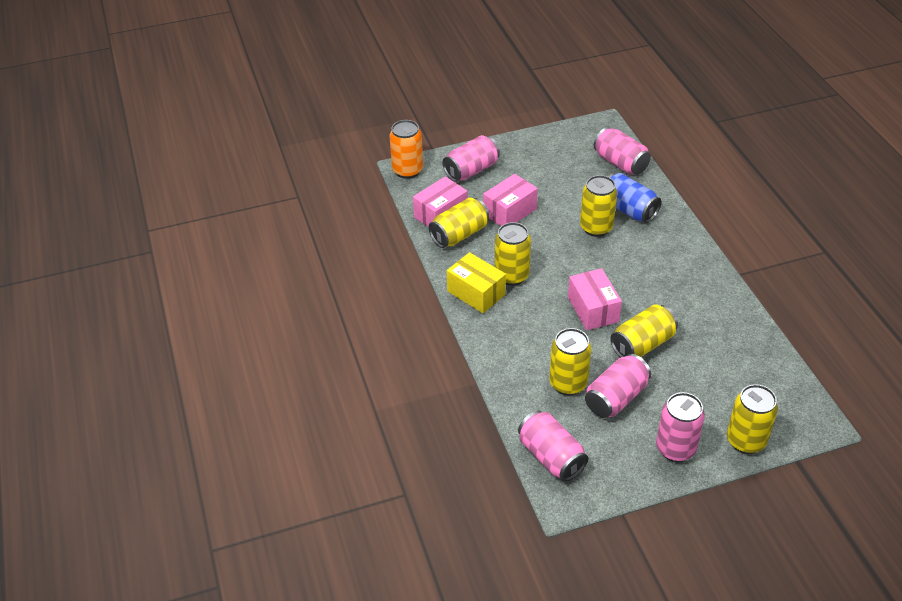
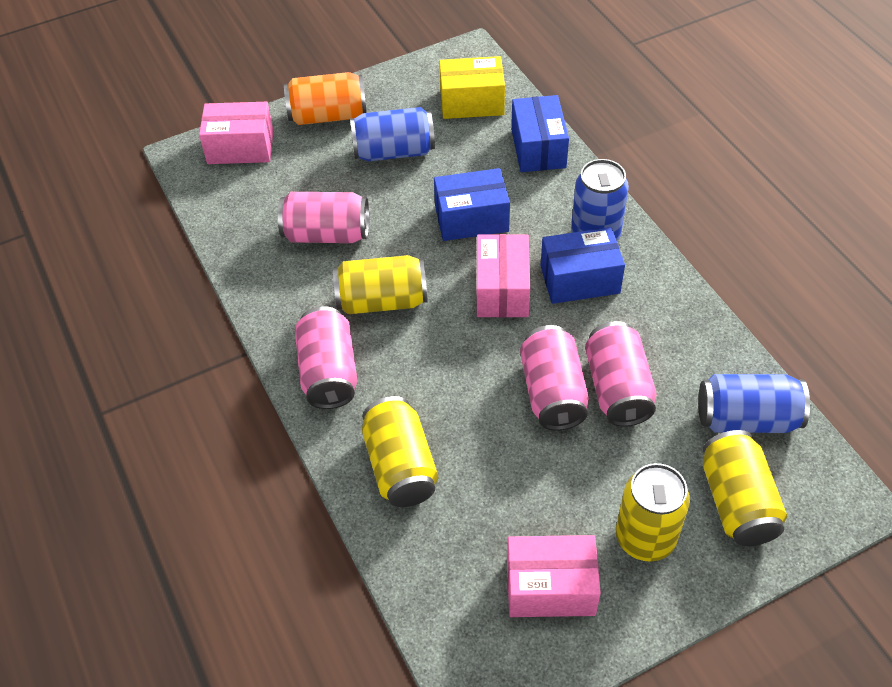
blue box: 0 -> 3
blue can: 1 -> 3
pink can: 5 -> 4
yellow can: 6 -> 4

